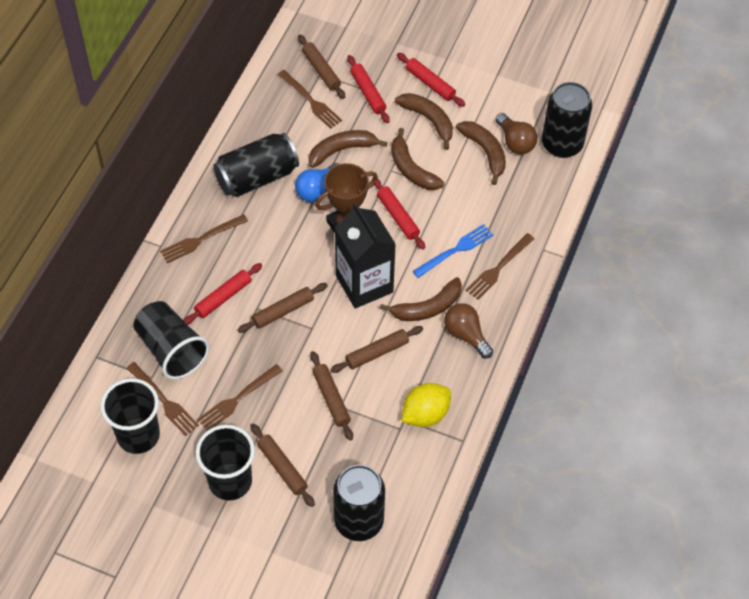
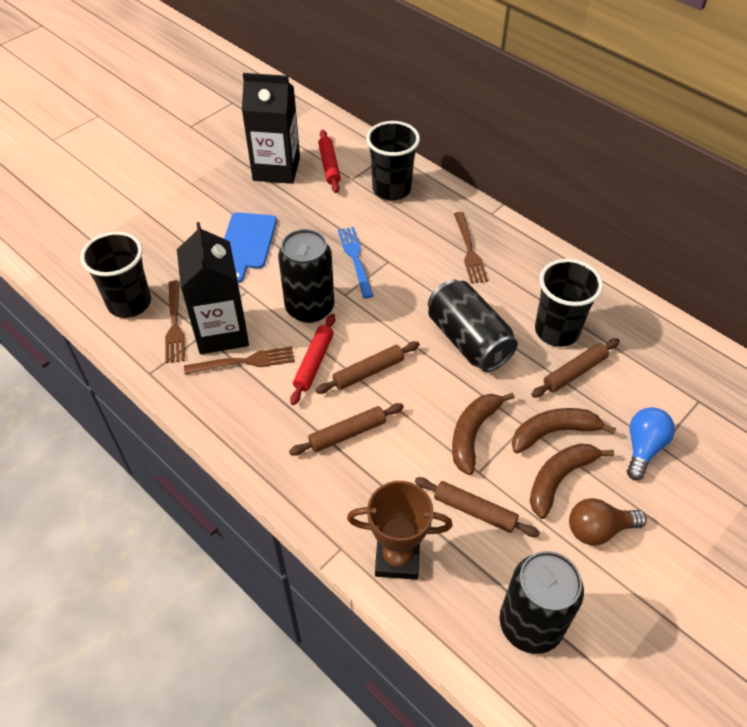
black carton: 1 -> 2
blue cutting board: 0 -> 1
brown banana: 5 -> 3
brown fork: 5 -> 3
brown light bulb: 2 -> 1
brown rolling pin: 5 -> 4
red rolling pin: 4 -> 2
yellow lemon: 1 -> 0

